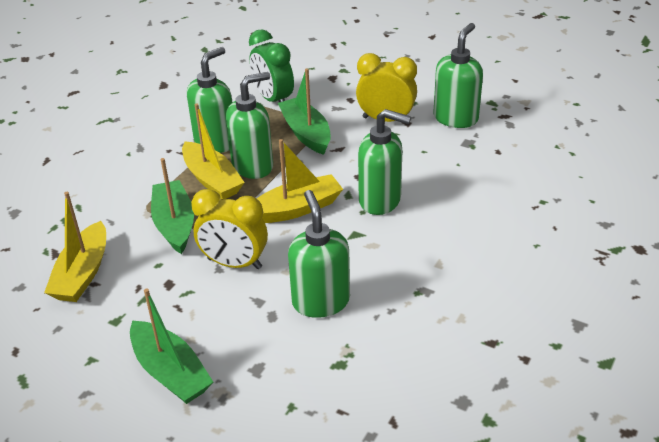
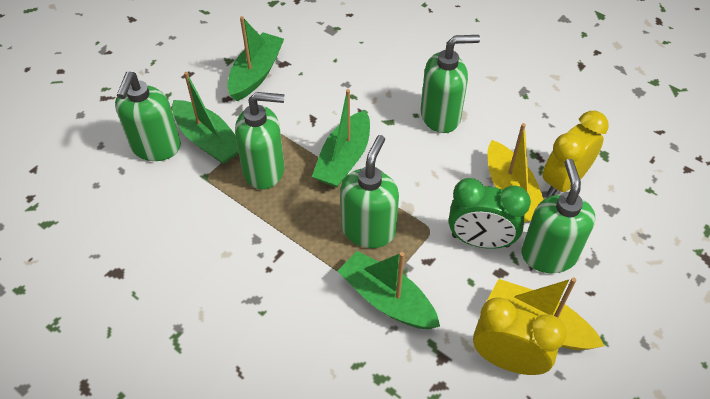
green boat: 3 -> 4
yellow boat: 3 -> 2

